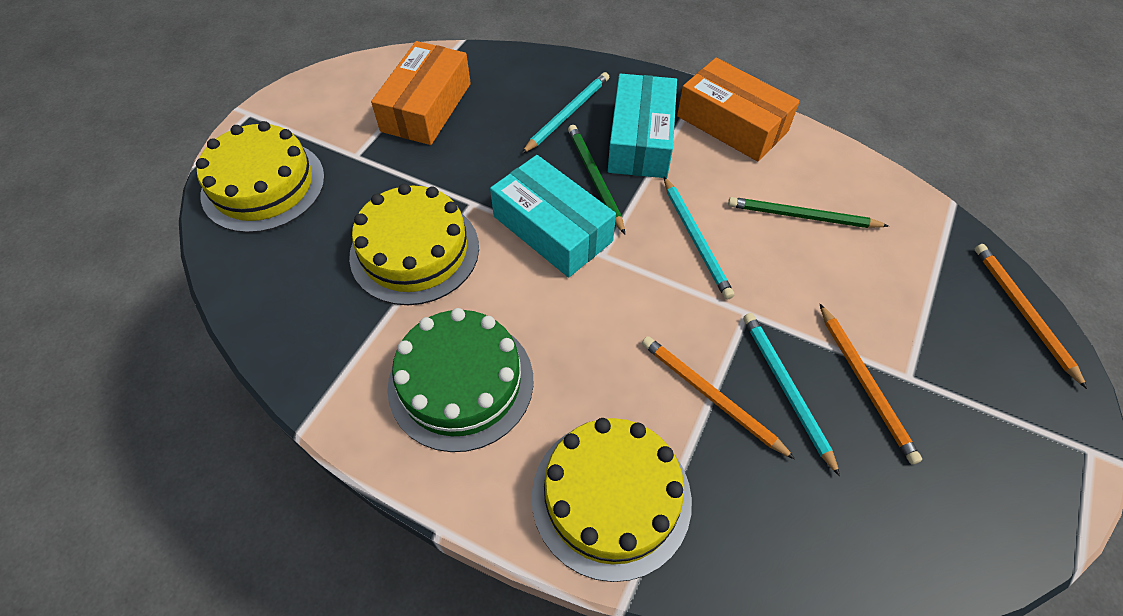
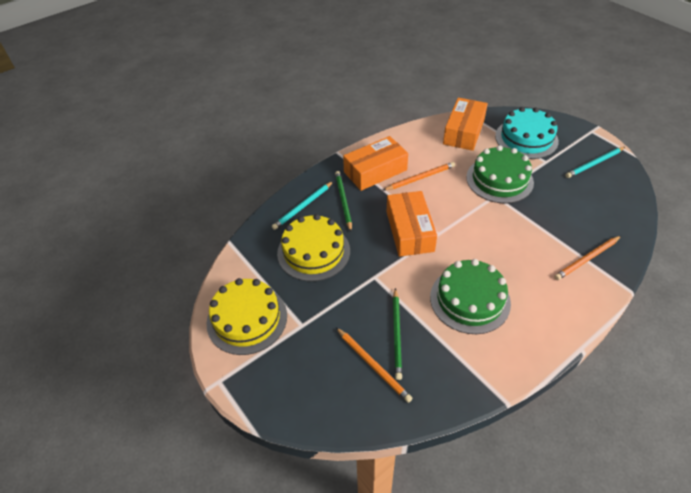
green cake: 1 -> 2
orange box: 2 -> 3
turquoise box: 2 -> 0
turquoise cake: 0 -> 1
turquoise pencil: 3 -> 2
yellow cake: 3 -> 2

